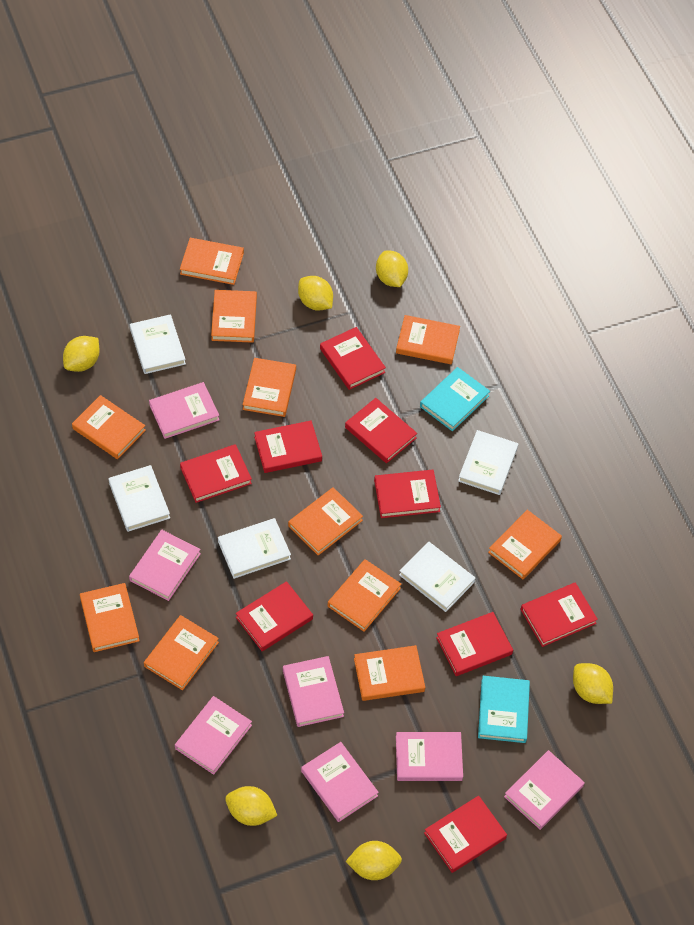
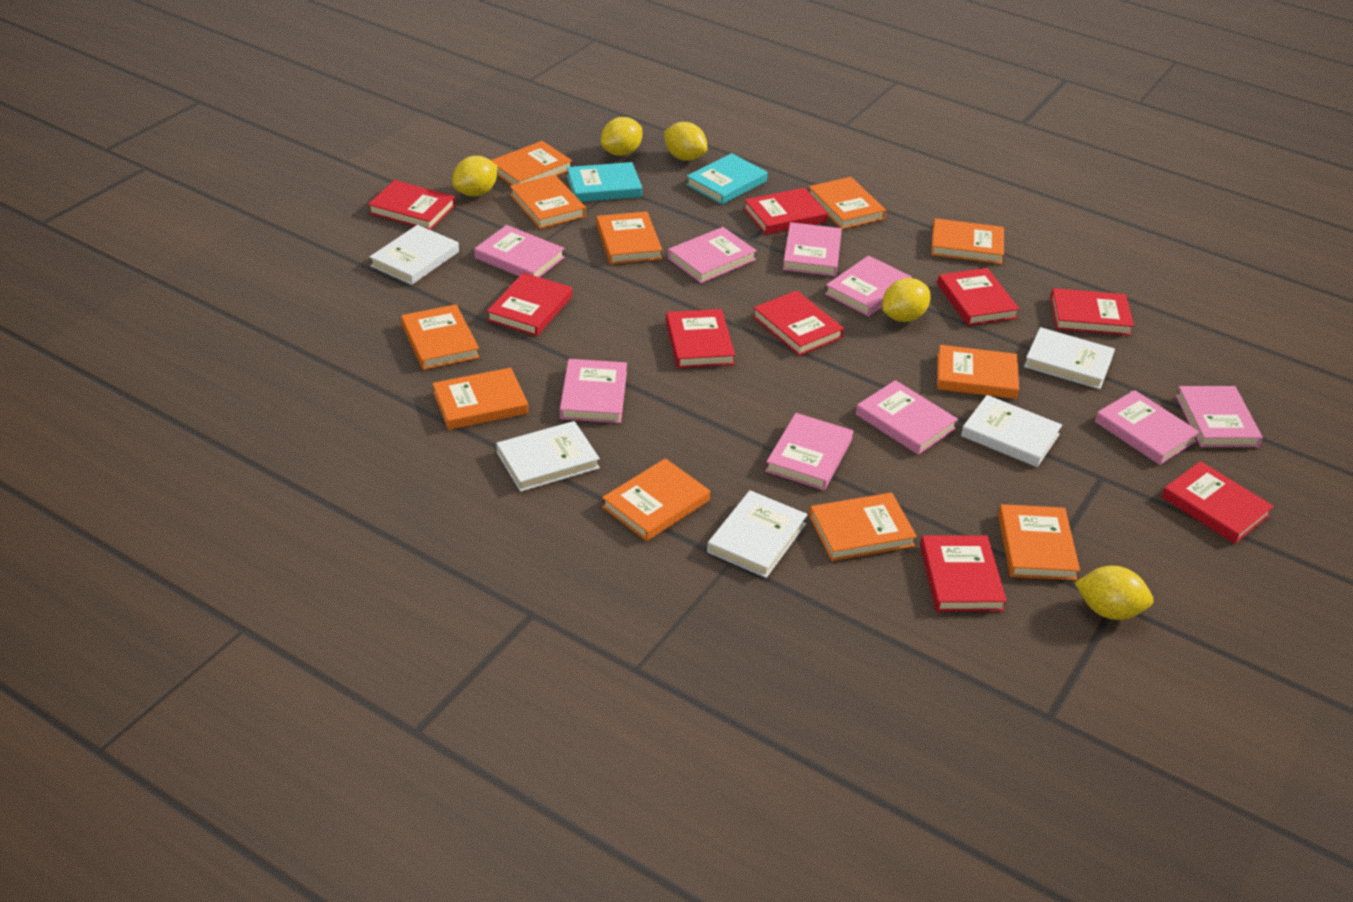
pink book: 7 -> 9
yellow lemon: 6 -> 5

